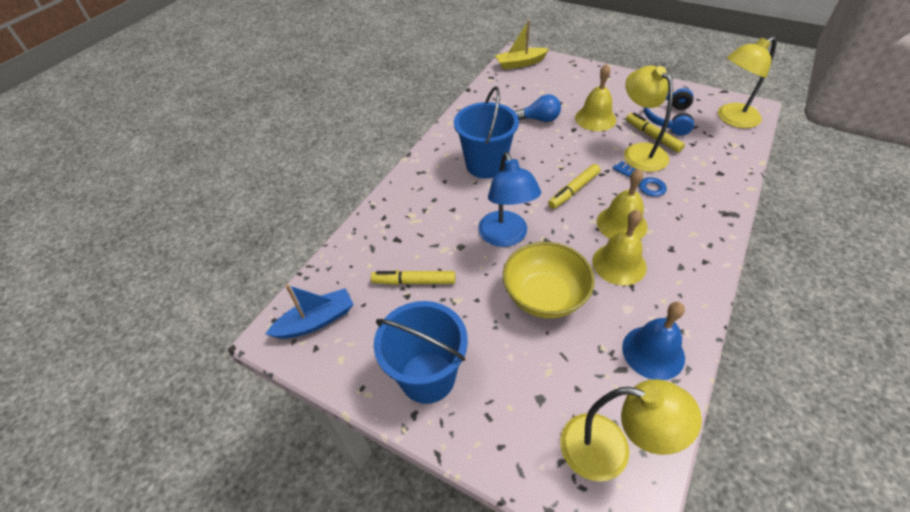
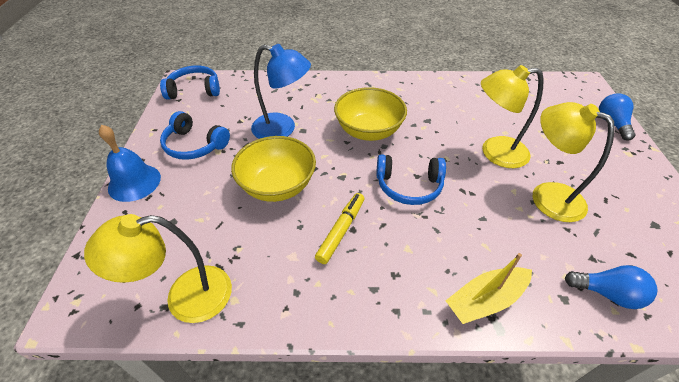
blue boat: 1 -> 0
blue bucket: 2 -> 0
blue headphones: 1 -> 3
blue key: 1 -> 0
blue light bulb: 1 -> 2
yellow bell: 3 -> 0
yellow bowl: 1 -> 2
yellow marker: 3 -> 1

